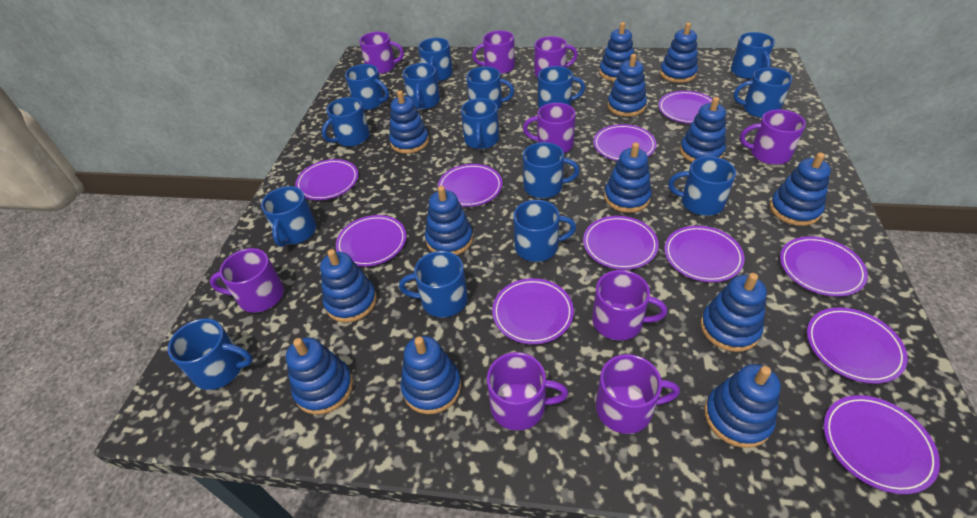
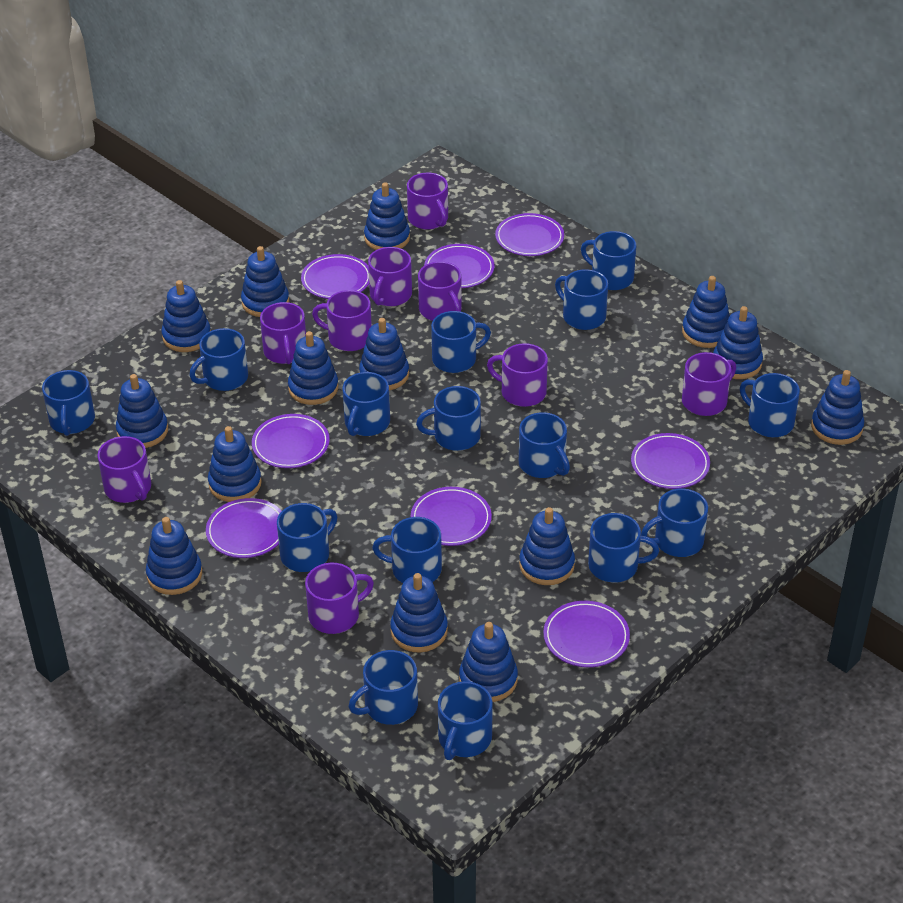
blue stacking toy: 13 -> 14
purple plate: 11 -> 8

